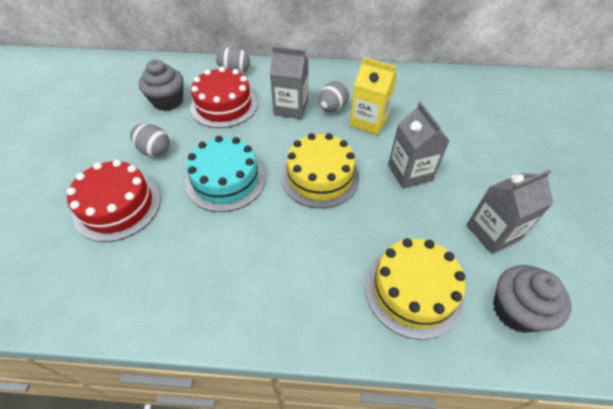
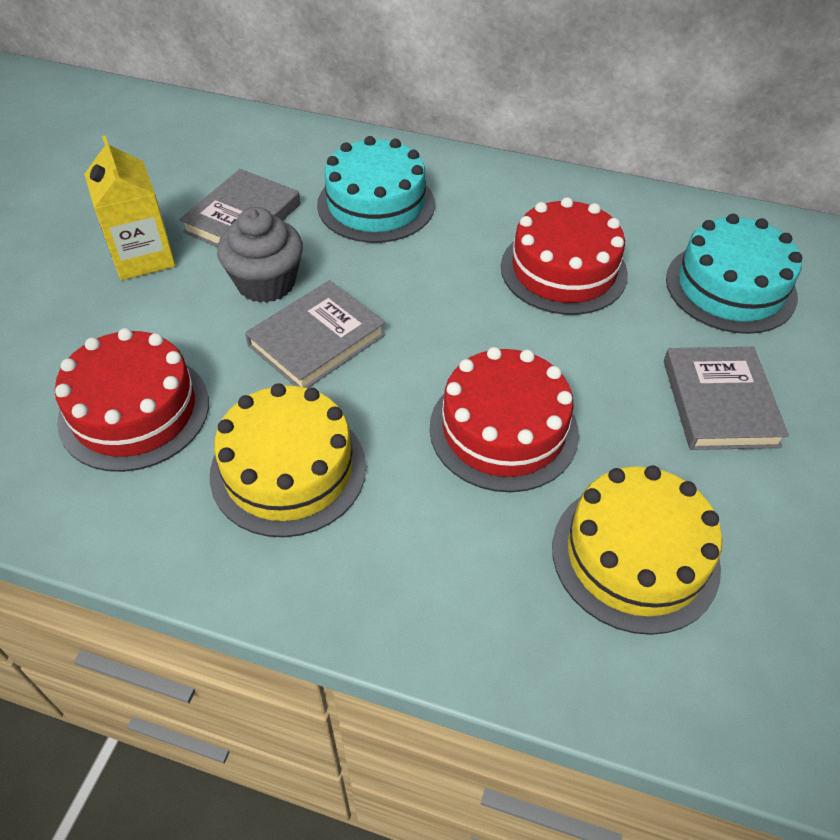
grey book: 0 -> 3
grey carton: 3 -> 0
grey cupcake: 2 -> 1
grey egg: 3 -> 0
red cake: 2 -> 3
turquoise cake: 1 -> 2

